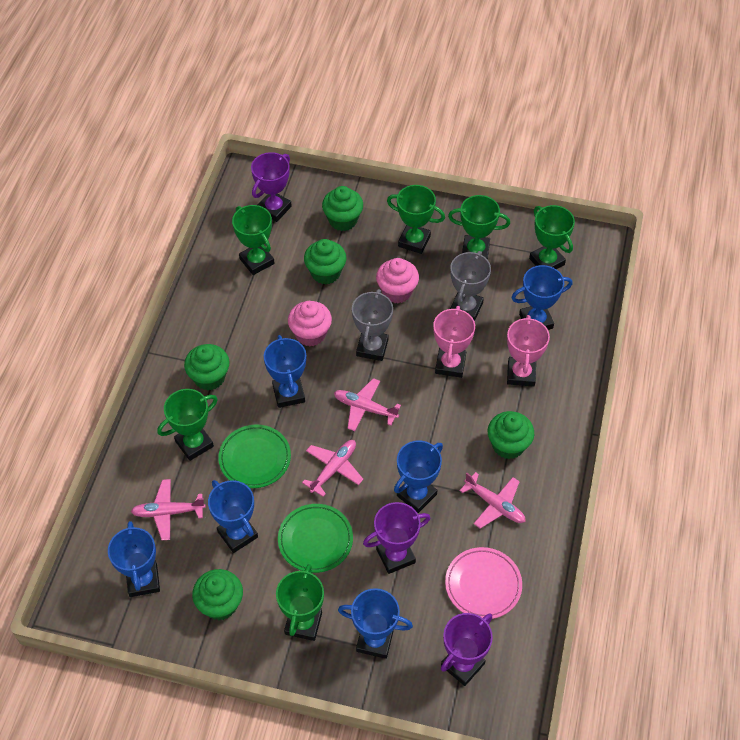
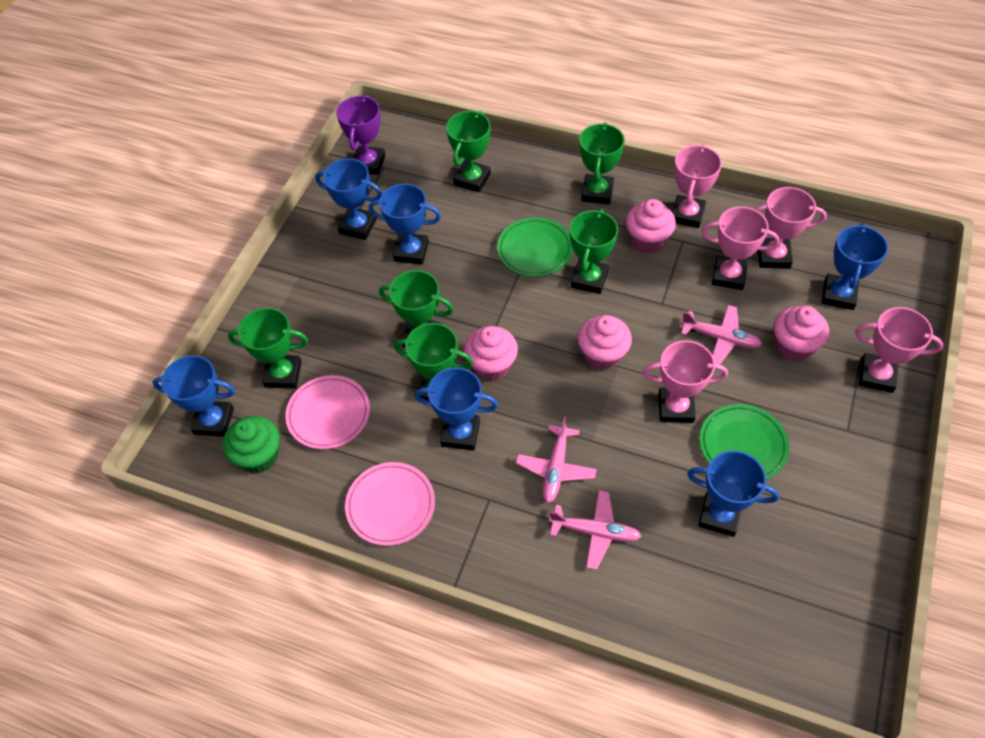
green cupcake: 5 -> 1
grey trophy: 2 -> 0
pink cupcake: 2 -> 4
pink plane: 4 -> 3
pink plate: 1 -> 2
pink trophy: 2 -> 5
purple trophy: 3 -> 1

